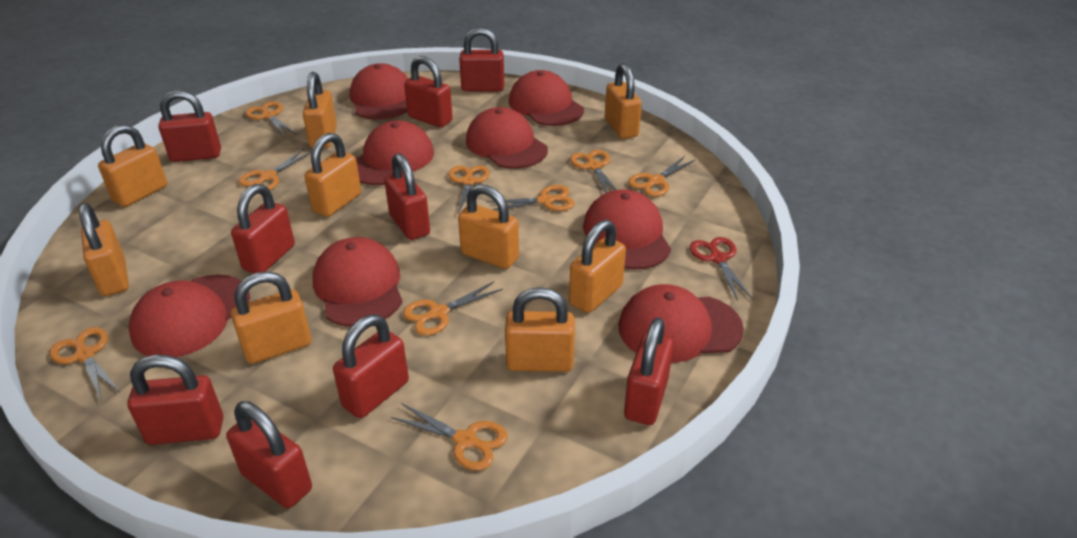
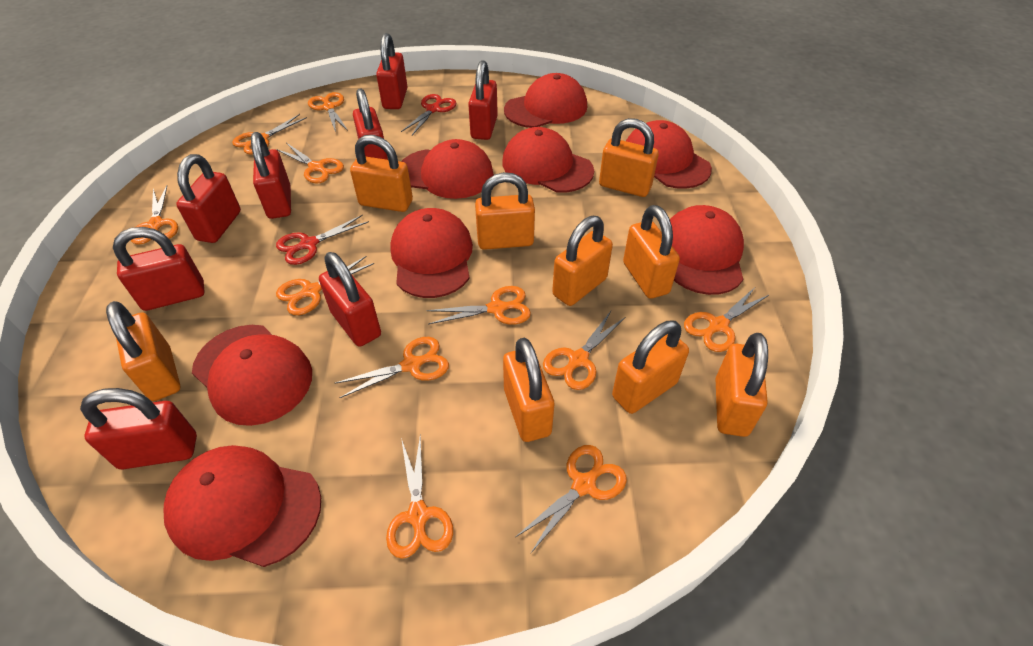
orange scissors: 9 -> 11
red padlock: 9 -> 8
red scissors: 1 -> 2

